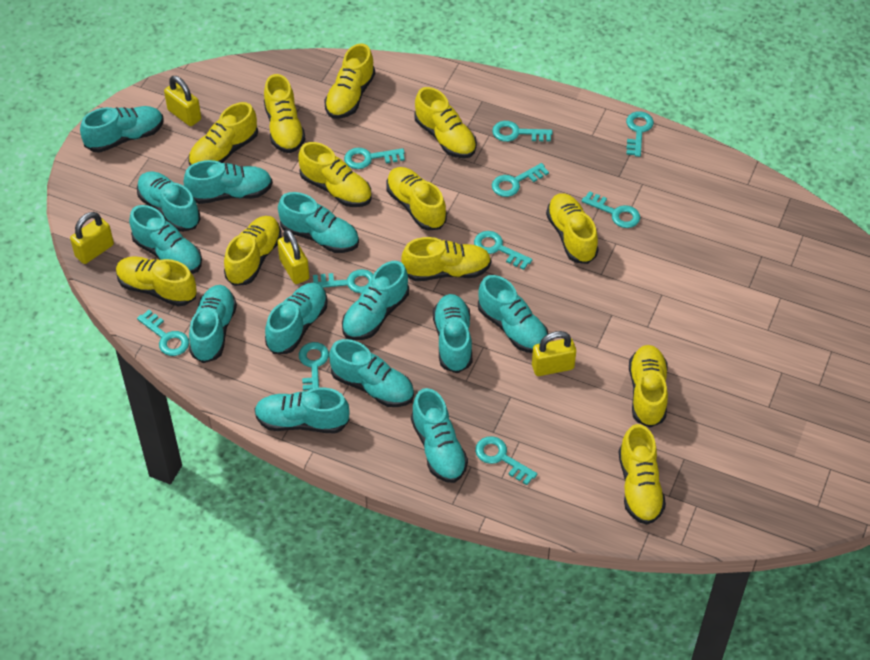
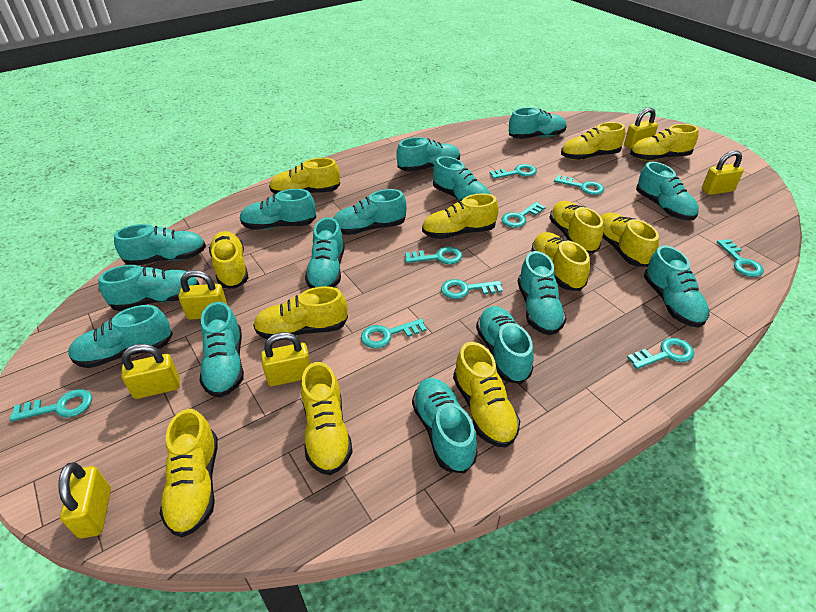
turquoise key: 10 -> 9
turquoise shoe: 13 -> 15
yellow padlock: 4 -> 6

